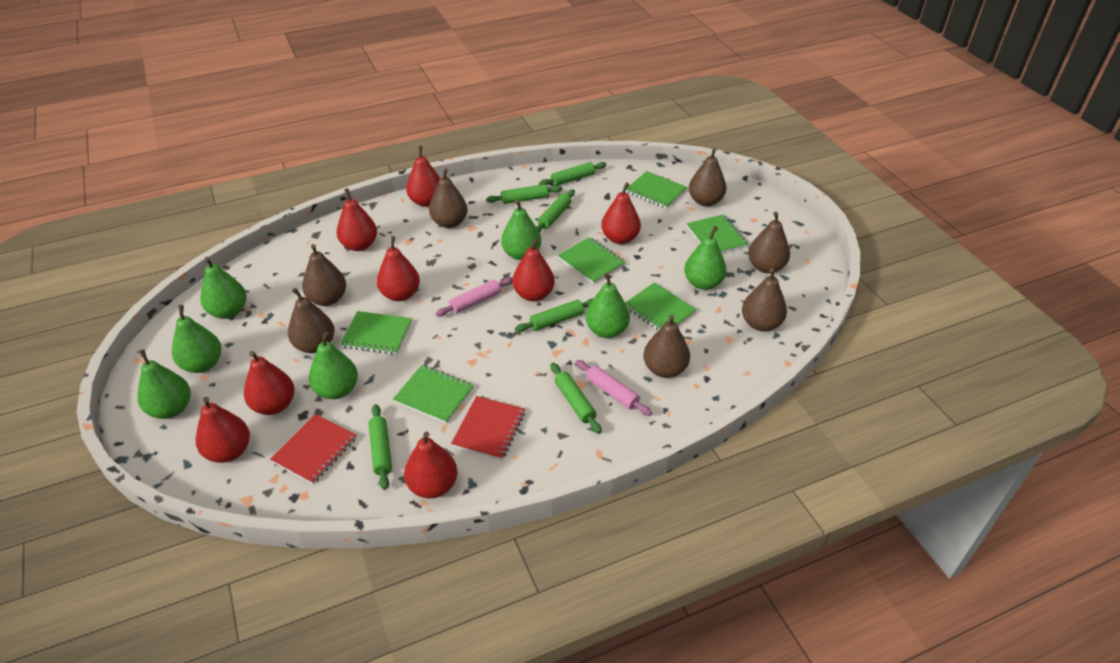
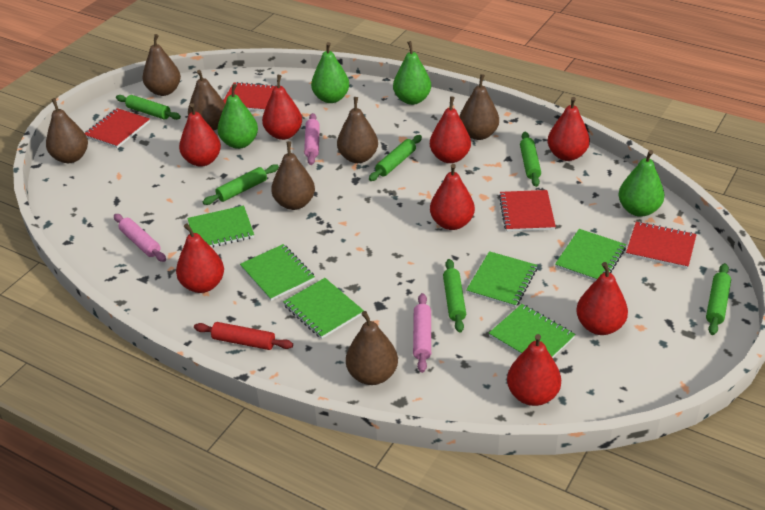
green pear: 7 -> 4
pink rolling pin: 2 -> 3
red notebook: 2 -> 4
red rolling pin: 0 -> 1

